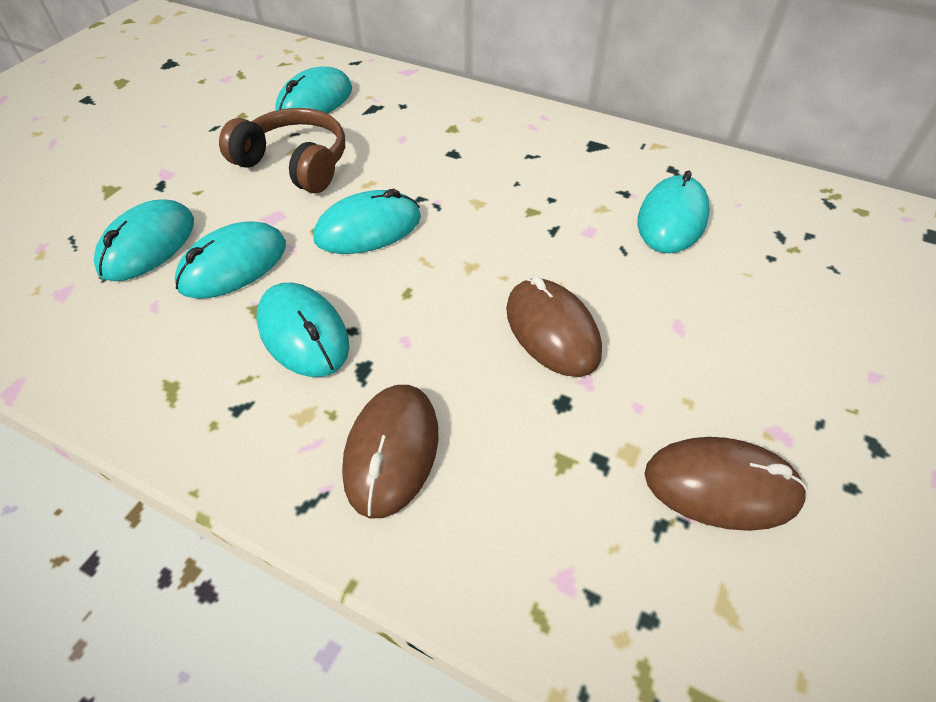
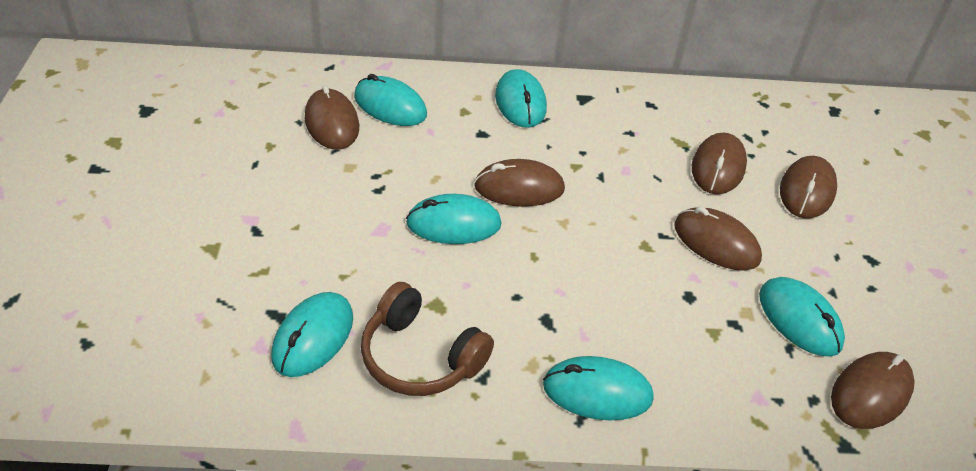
brown mouse: 3 -> 6

